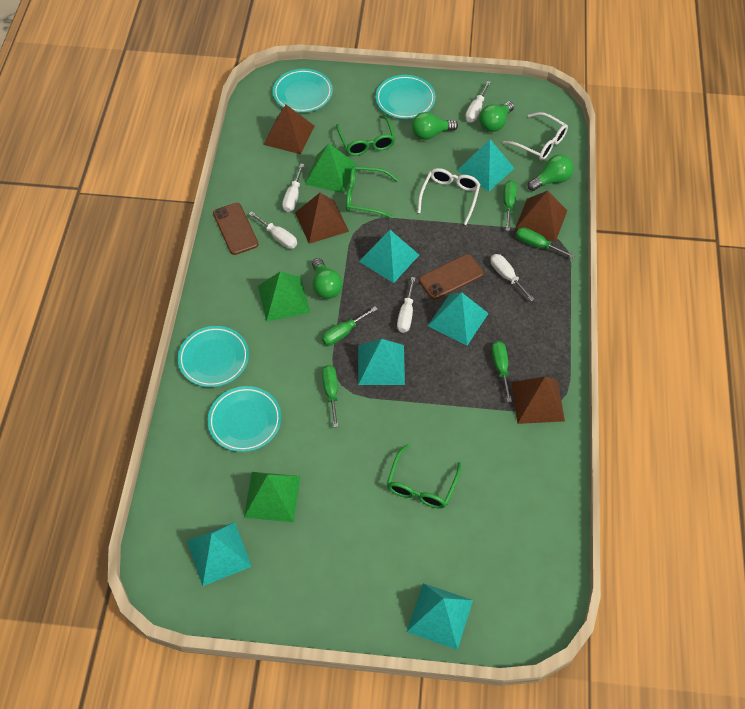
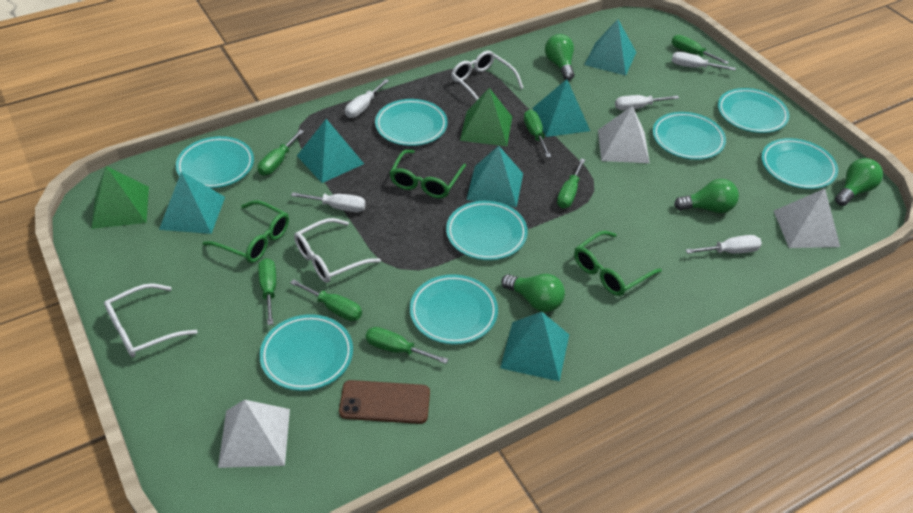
brown phone: 2 -> 1
brown pyramid: 4 -> 0
green pyramid: 3 -> 2
green screwdriver: 5 -> 7
turquoise plate: 4 -> 8
white glasses: 2 -> 3
white pyramid: 0 -> 3

